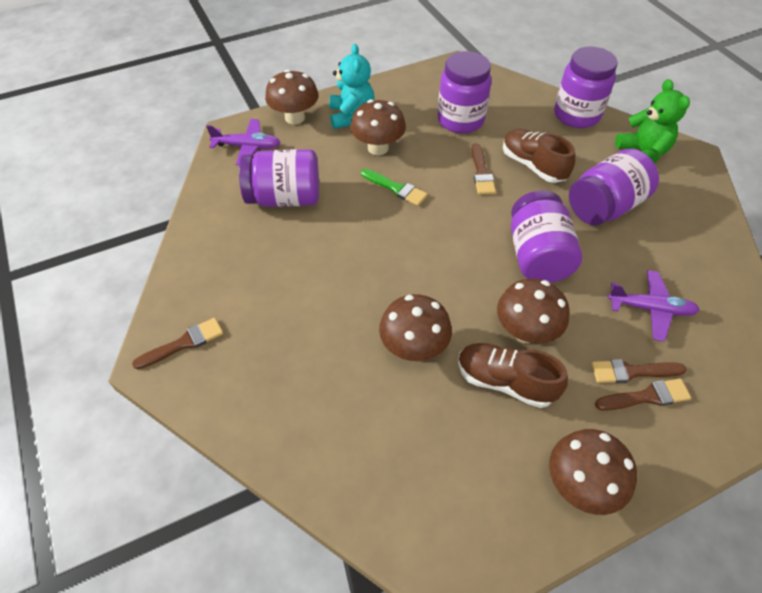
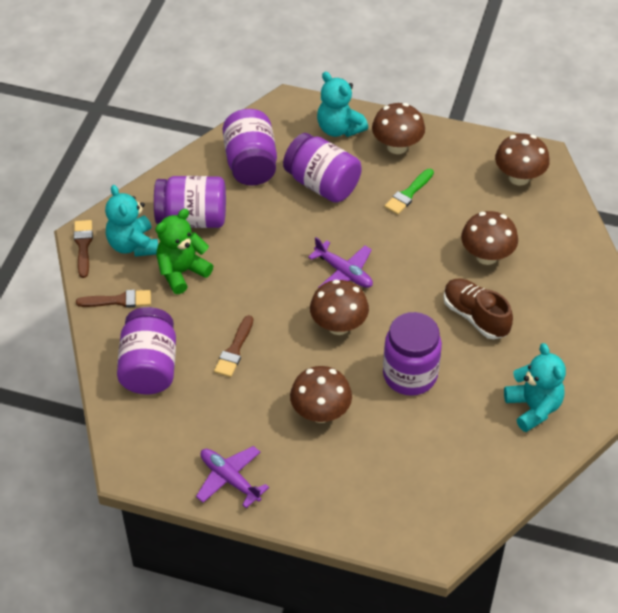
brown brush: 4 -> 3
brown shoe: 2 -> 1
turquoise teddy bear: 1 -> 3

